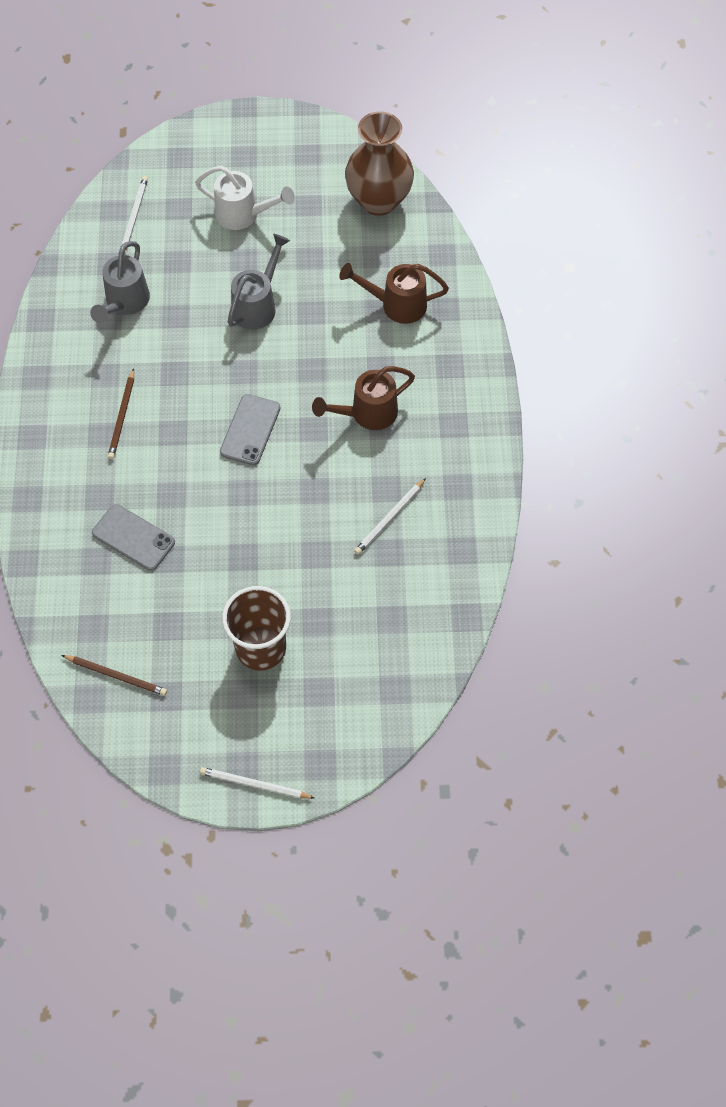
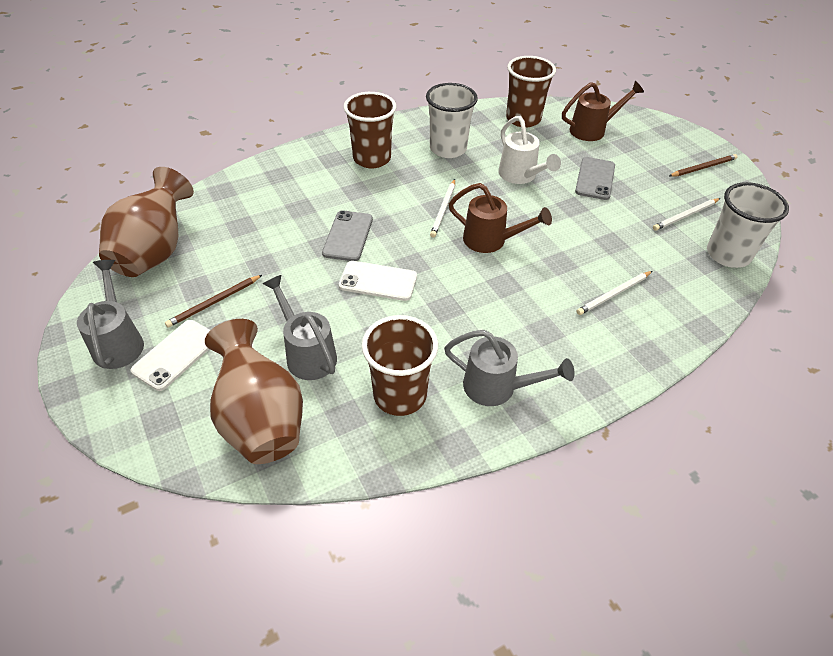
brown cup: 1 -> 3
brown vase: 1 -> 2
grey watering can: 2 -> 3
white cup: 0 -> 2
white phone: 0 -> 2

